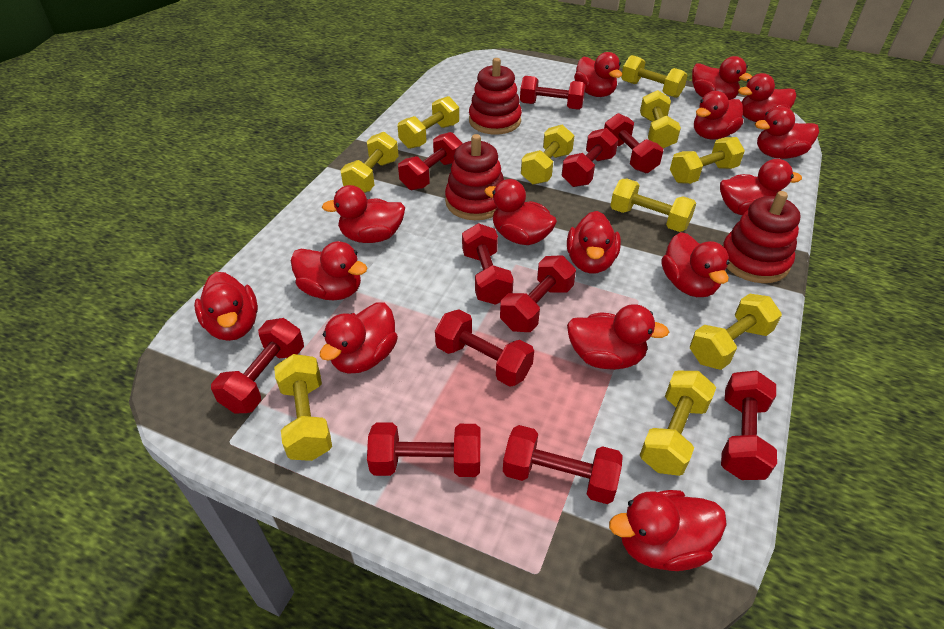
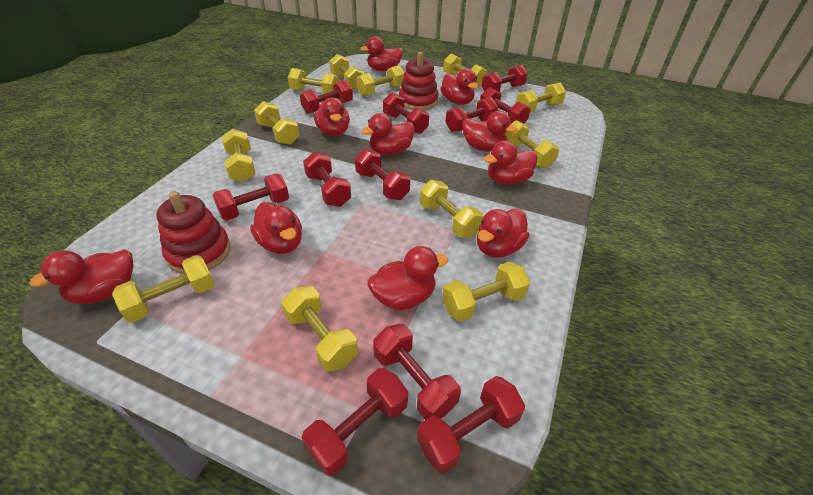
red duck: 15 -> 10
red stacking toy: 3 -> 2
yellow dumbbell: 10 -> 12

